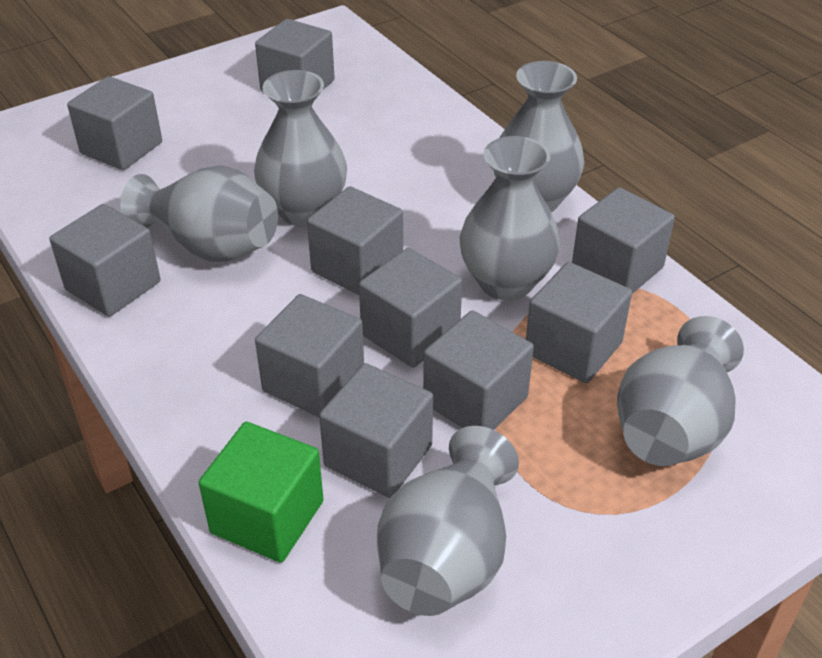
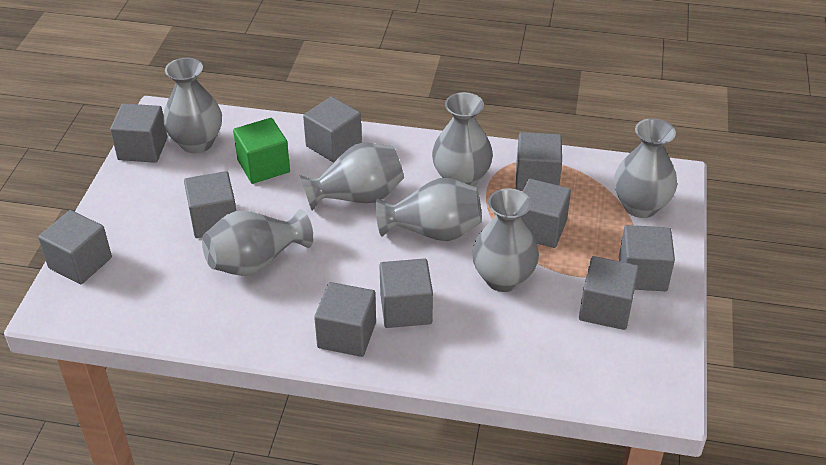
grey vase: 6 -> 7

